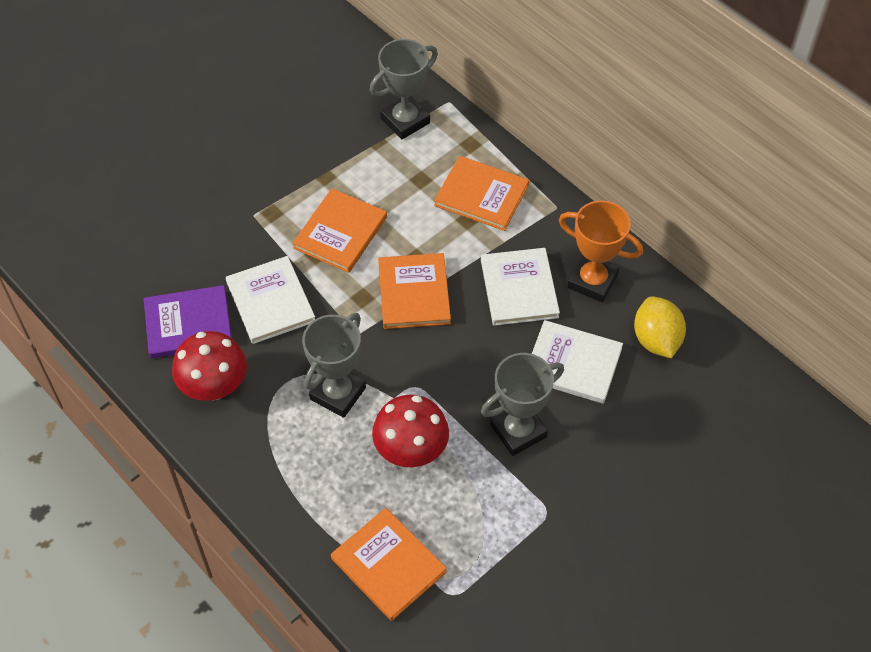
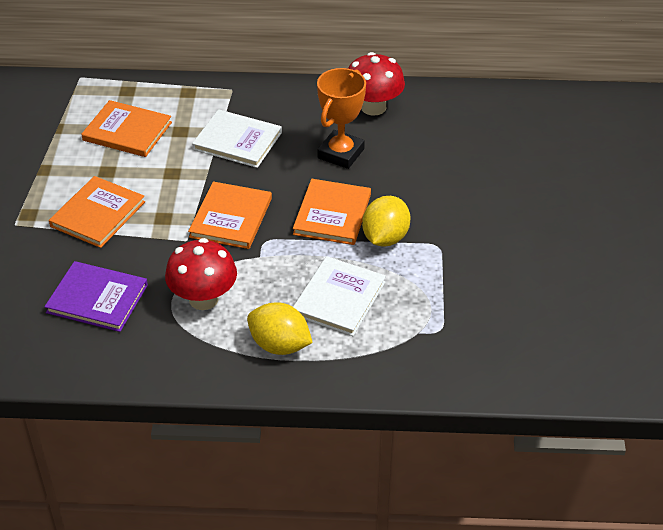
grey trophy: 3 -> 0
white book: 3 -> 2
yellow lemon: 1 -> 2

